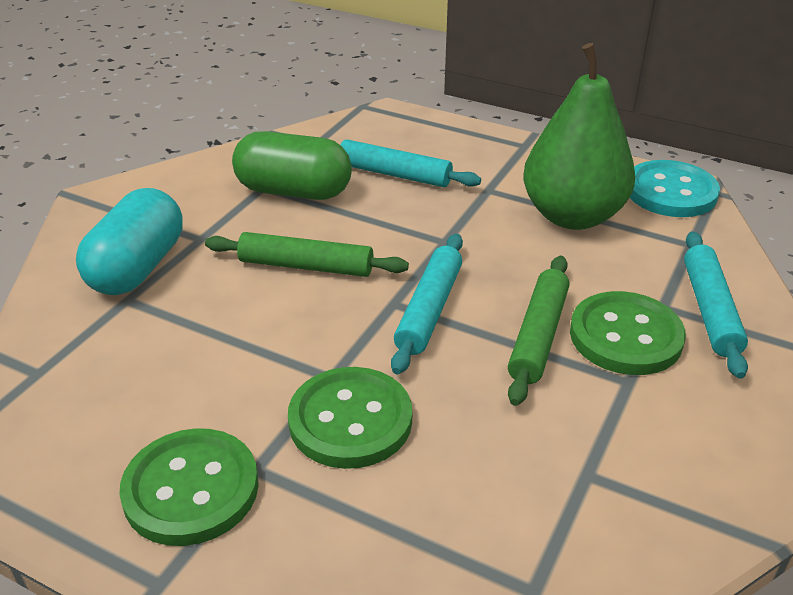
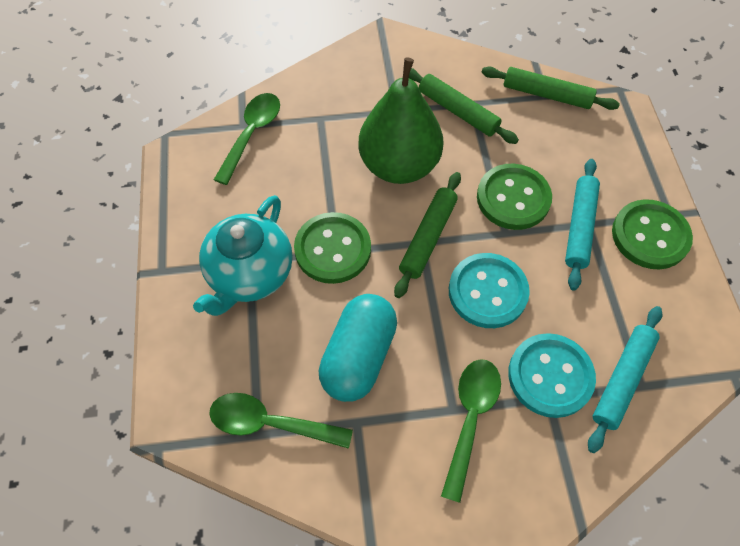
green capsule: 1 -> 0
green rolling pin: 2 -> 3
green spoon: 0 -> 3
turquoise button: 1 -> 2
turquoise rolling pin: 3 -> 2
turquoise teapot: 0 -> 1

